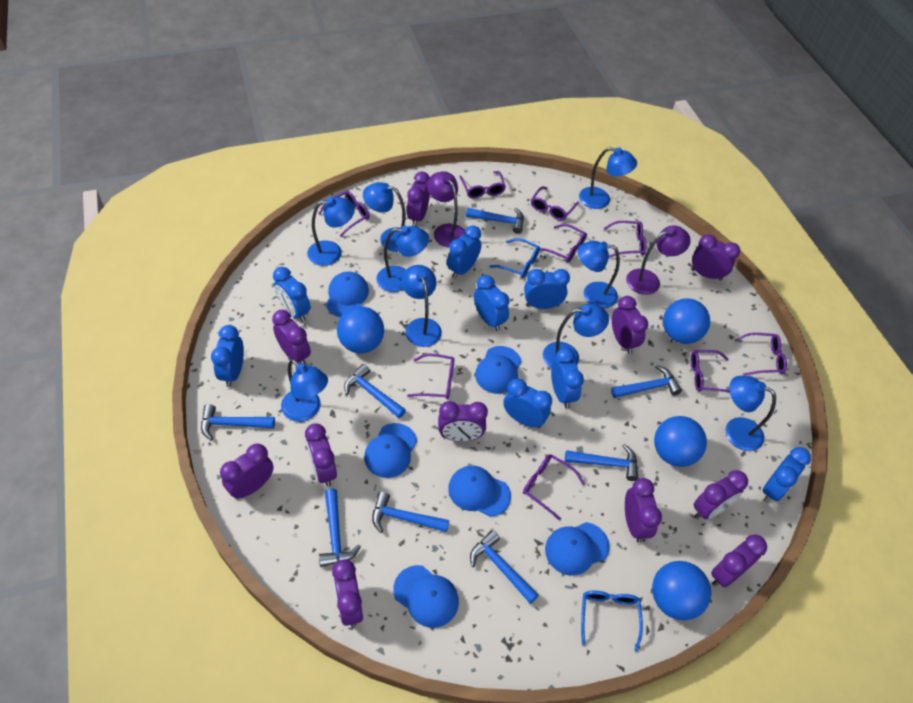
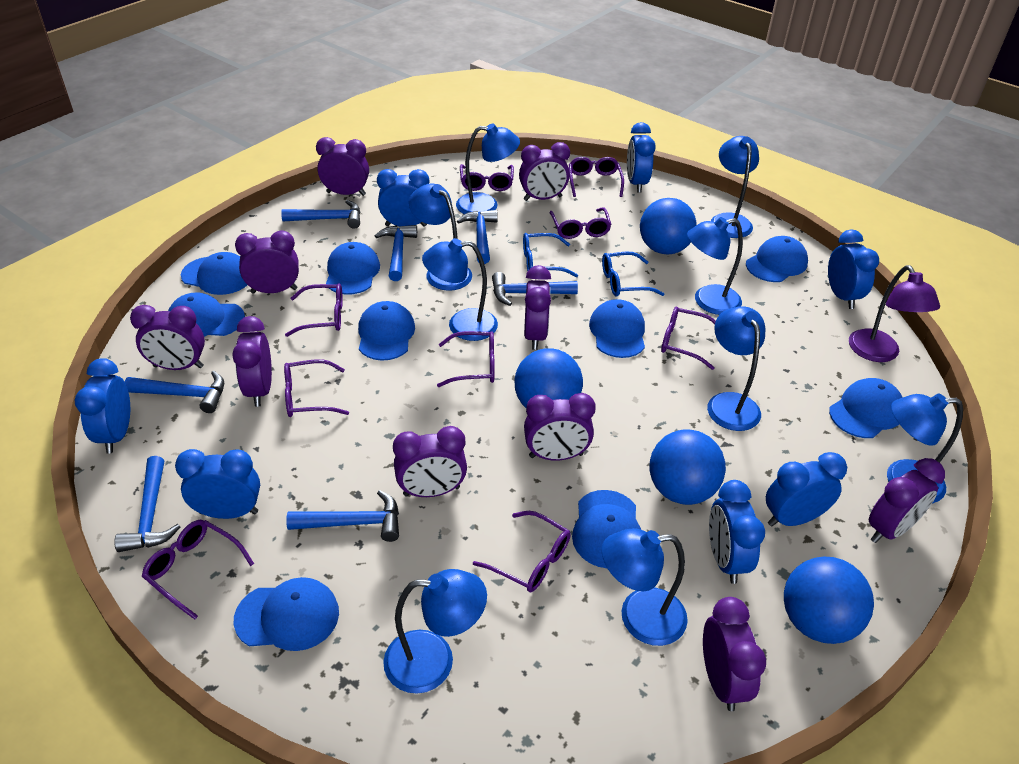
blue cap: 6 -> 9
blue clock: 8 -> 7
blue hammer: 8 -> 7
purple clock: 11 -> 10
purple lamp: 2 -> 1

